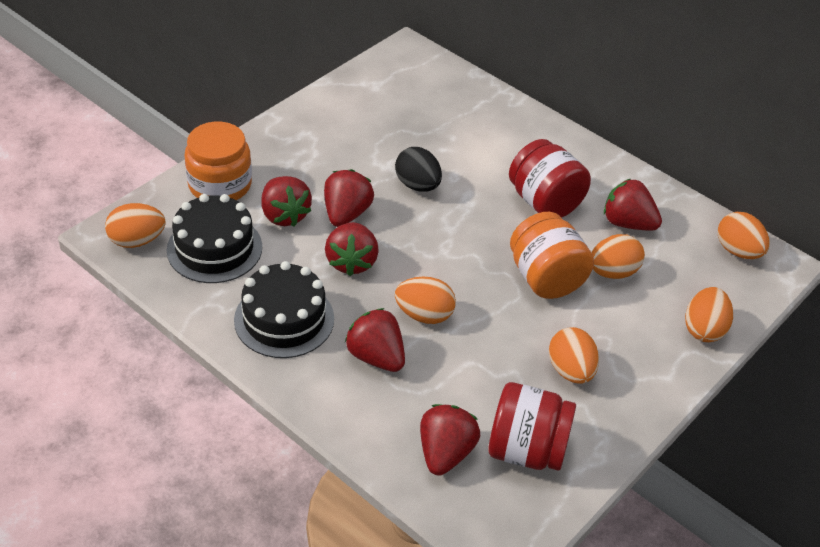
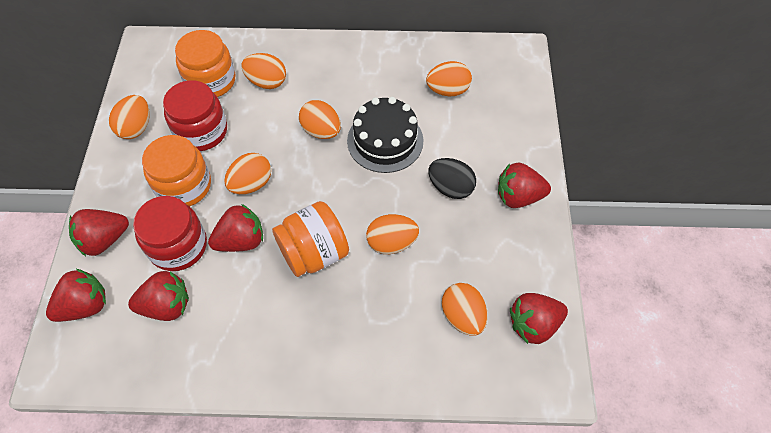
black cake: 2 -> 1
orange egg: 6 -> 7
orange jar: 2 -> 3

